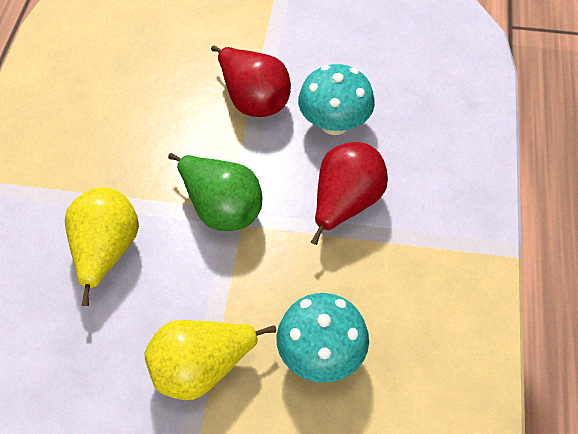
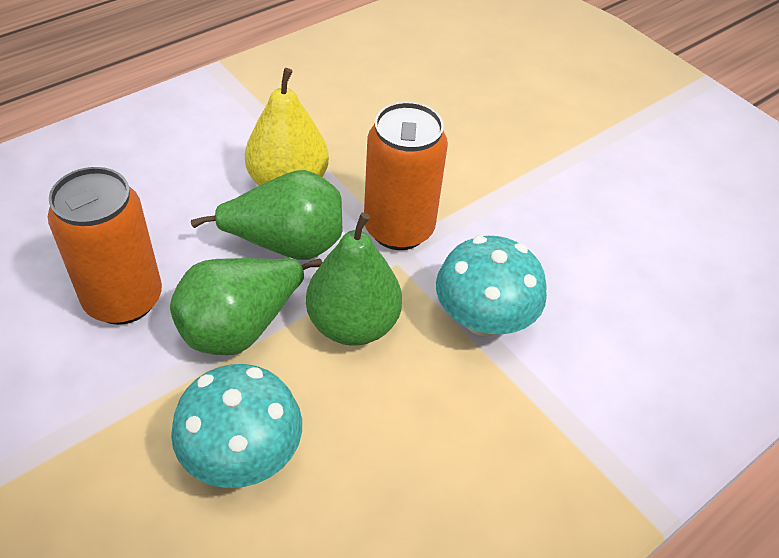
green pear: 1 -> 3
orange can: 0 -> 2
red pear: 2 -> 0
yellow pear: 2 -> 1

